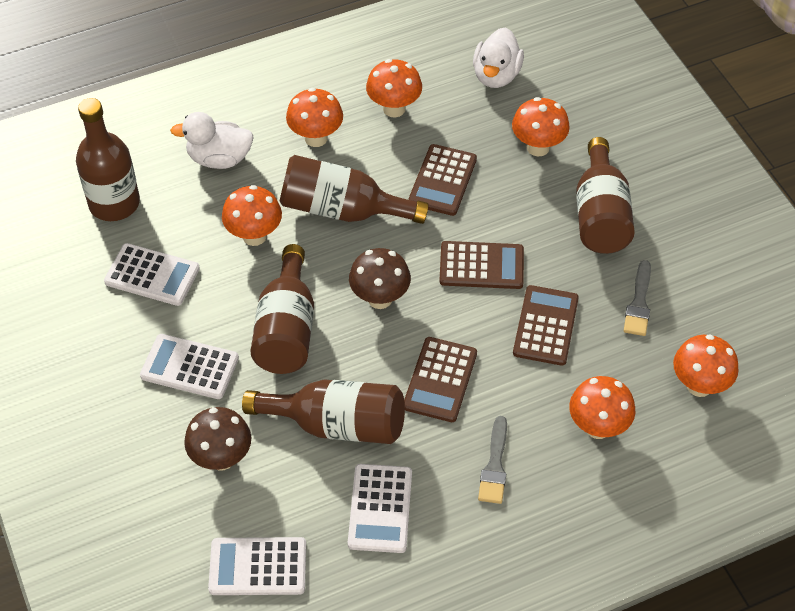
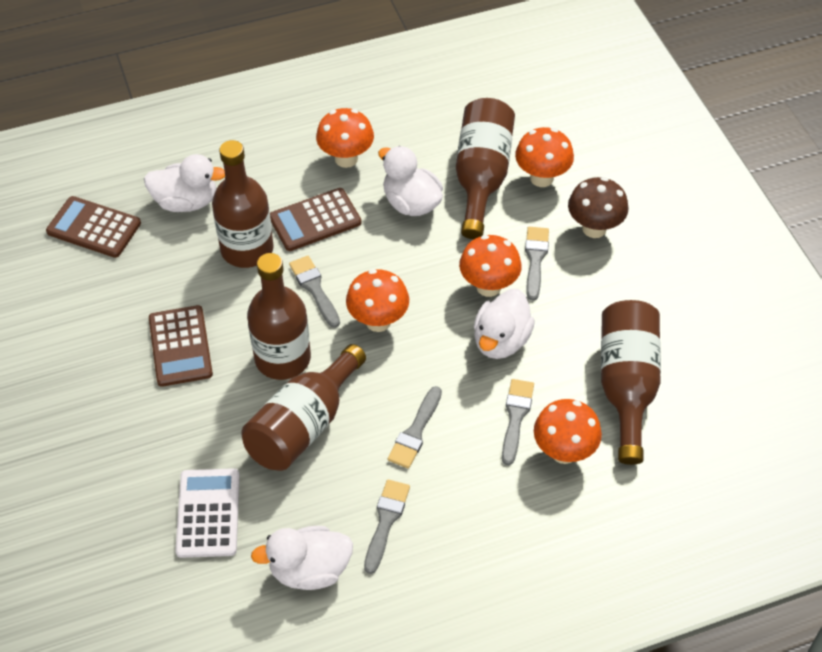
brown calculator: 4 -> 3
brown mushroom: 2 -> 1
grey brush: 2 -> 5
orange mushroom: 6 -> 5
white calculator: 4 -> 1
white duck: 2 -> 4

